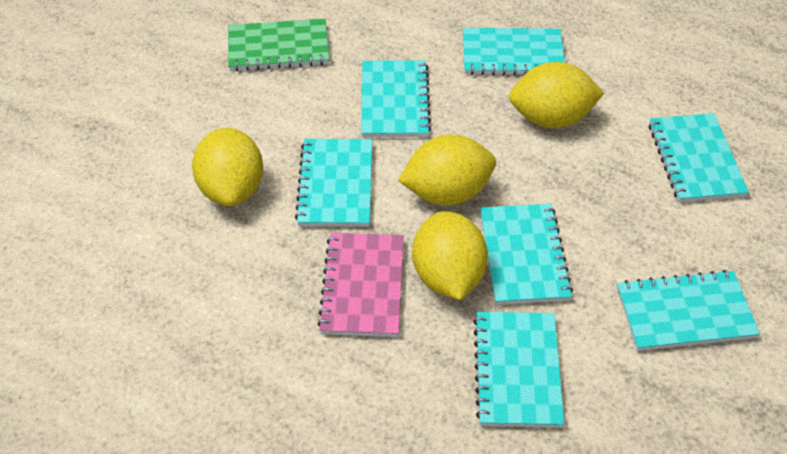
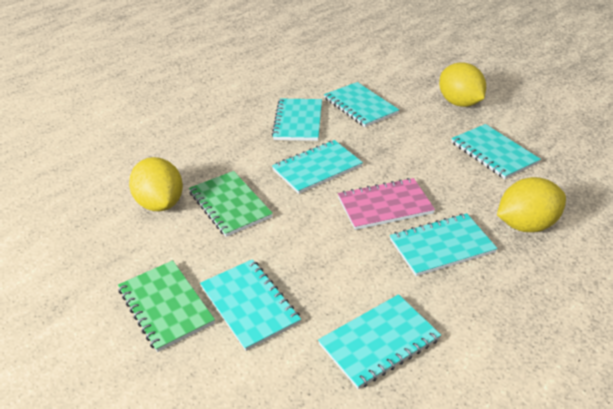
green notebook: 1 -> 2
yellow lemon: 4 -> 3

